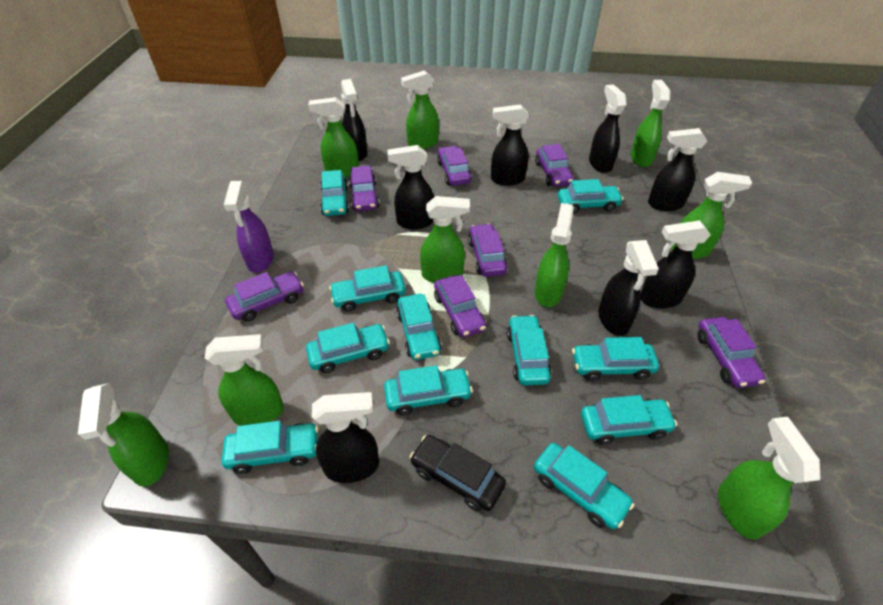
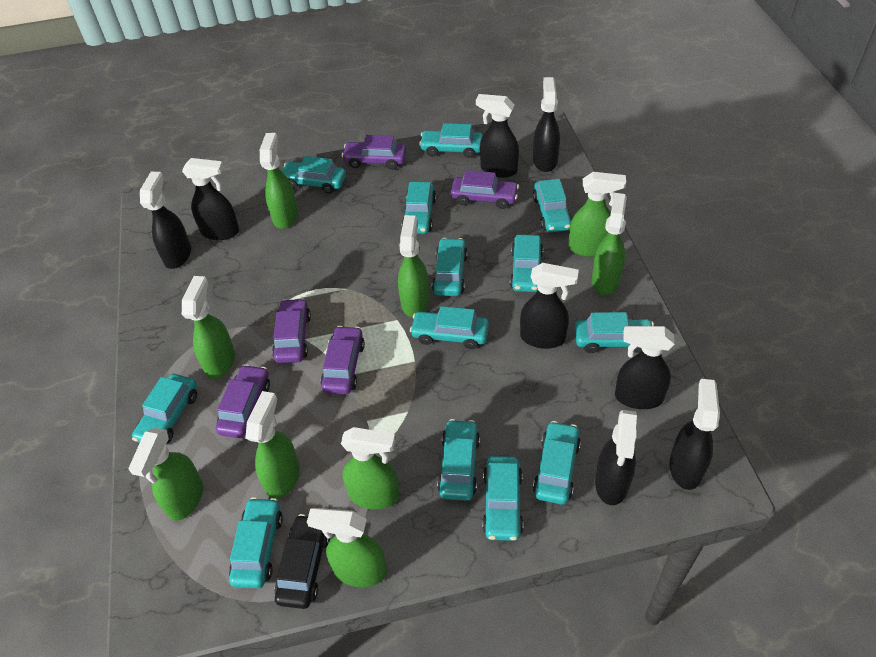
purple car: 7 -> 5
purple spray bottle: 1 -> 0
turquoise car: 11 -> 13

